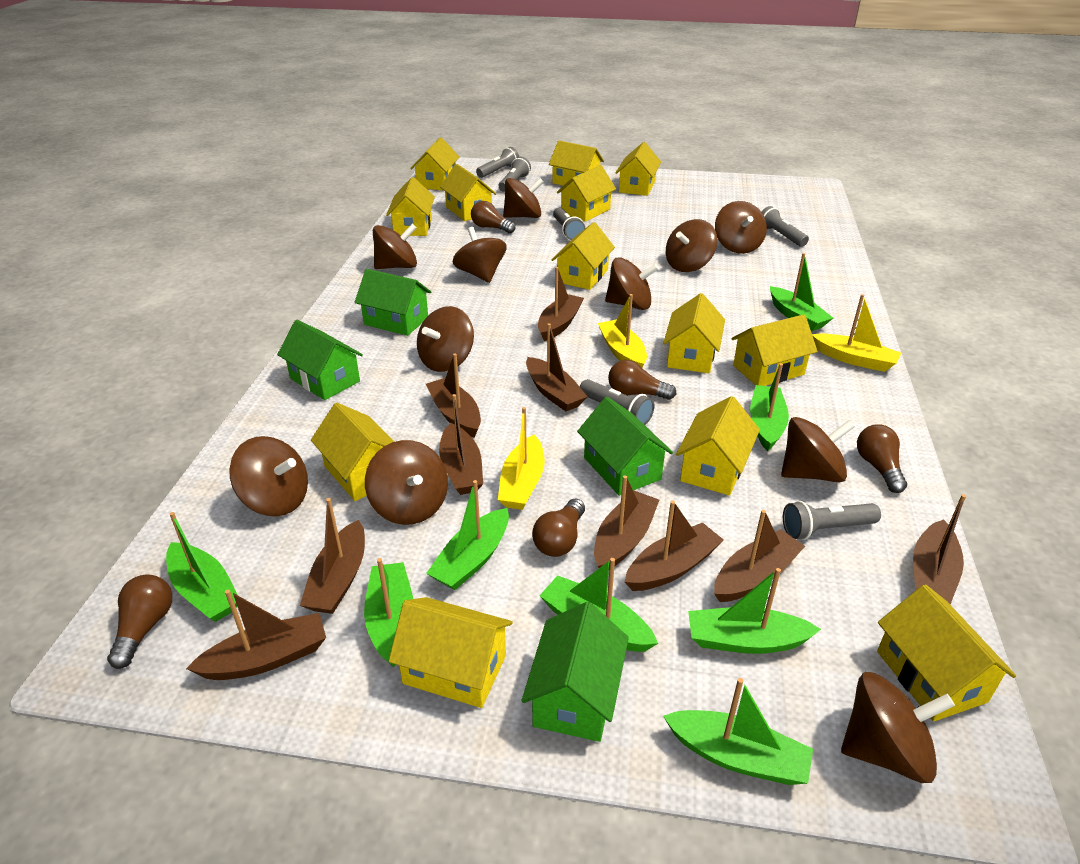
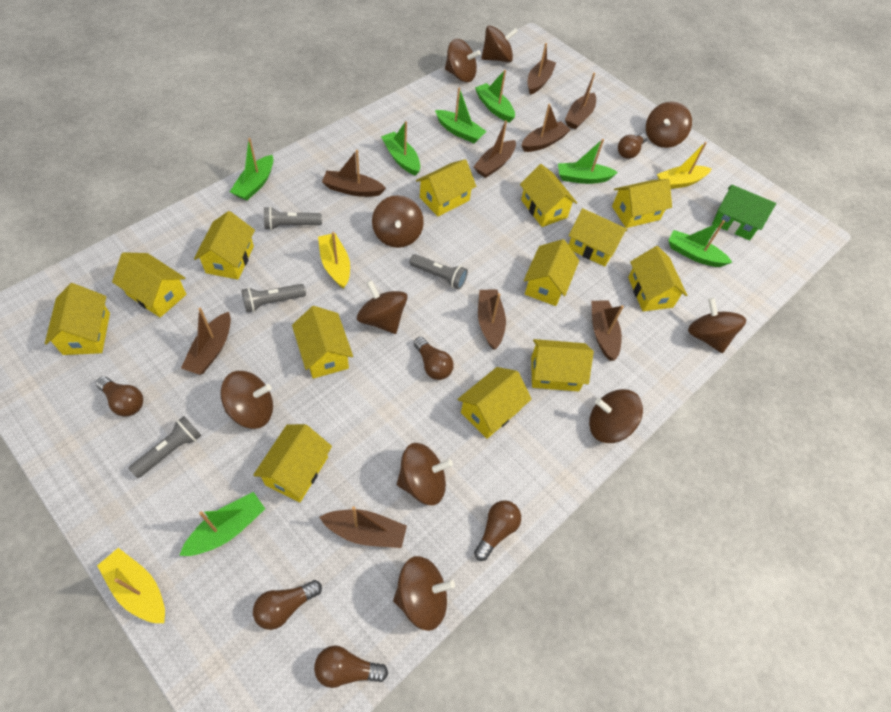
brown boat: 10 -> 9
brown light bulb: 5 -> 6
brown spinning top: 11 -> 10
green boat: 8 -> 7
green house: 4 -> 1
grey flashlight: 6 -> 4

